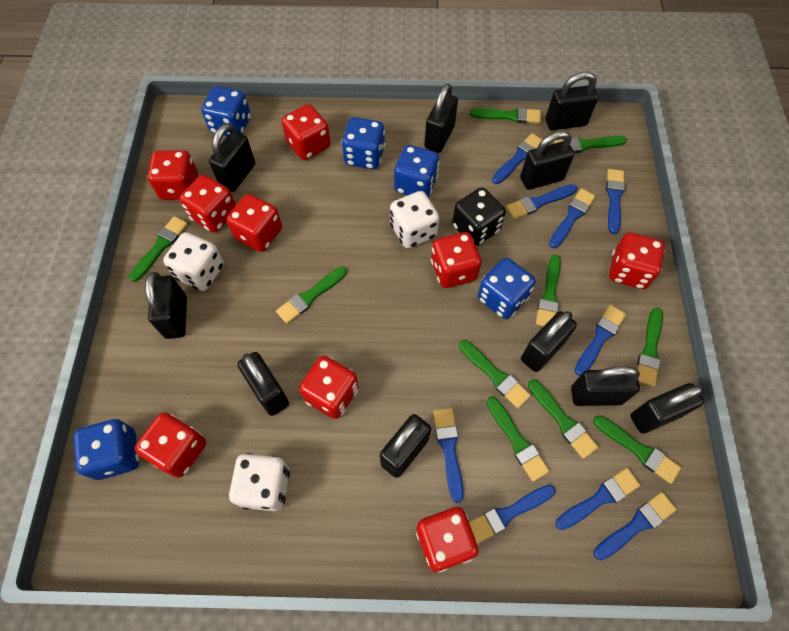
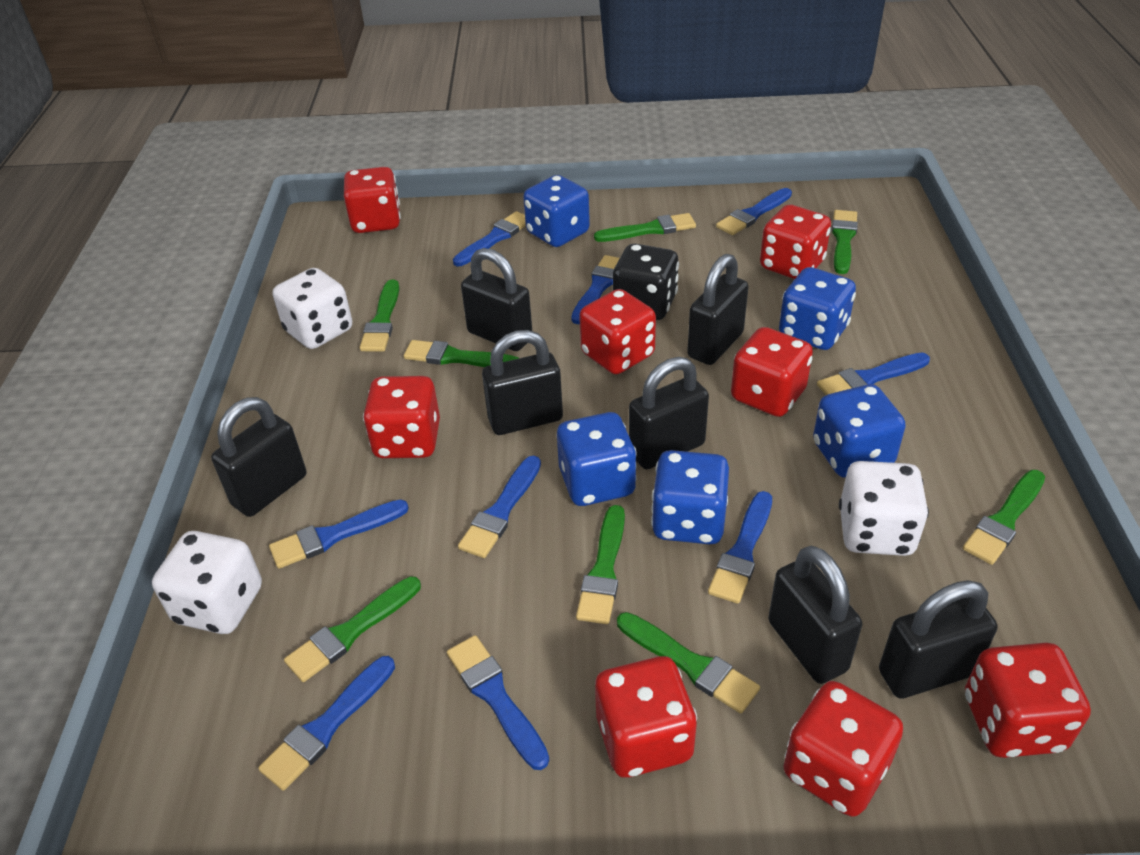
black padlock: 10 -> 7
green brush: 10 -> 8
red dice: 9 -> 8

